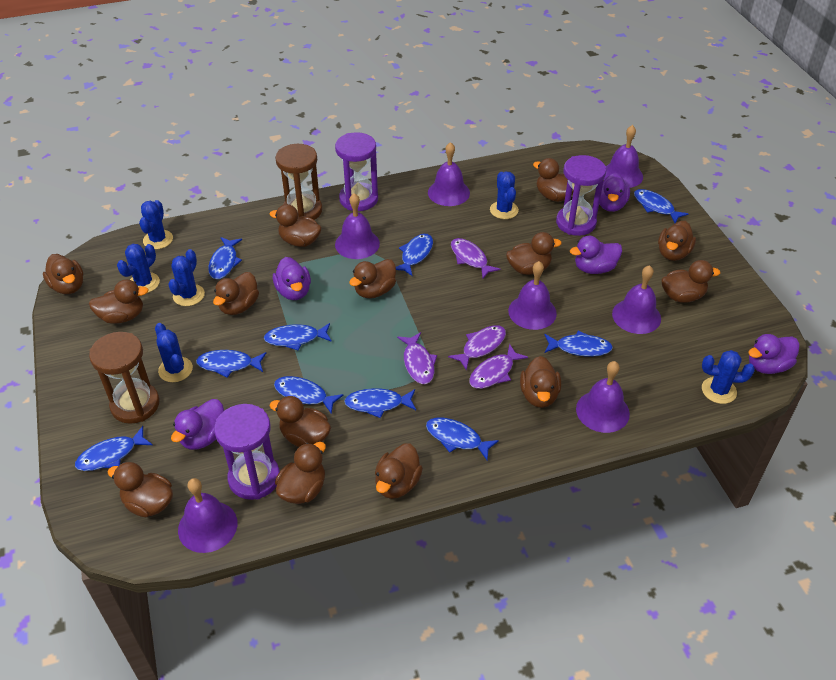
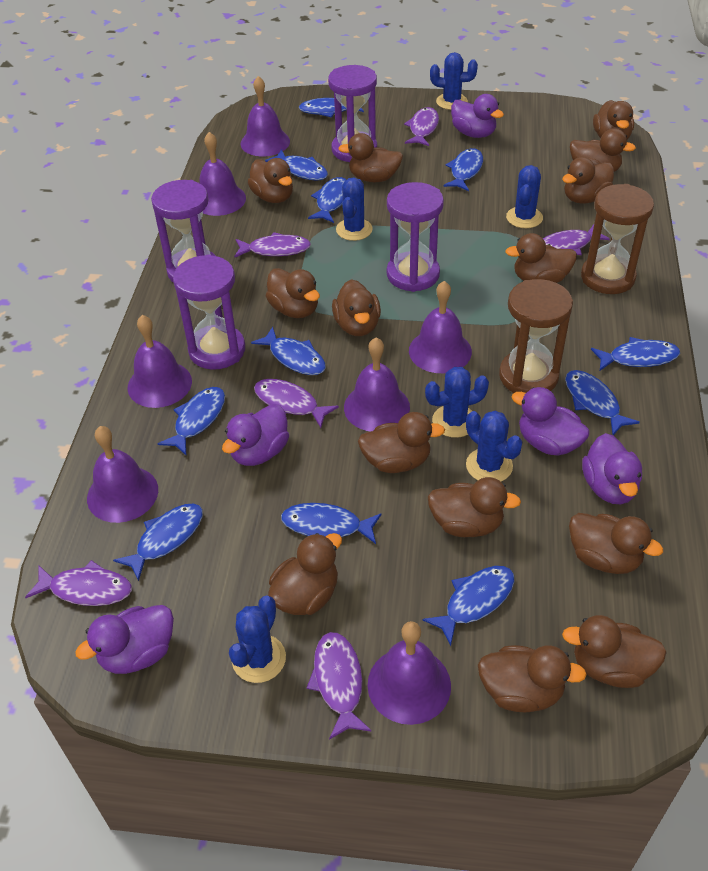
blue fish: 10 -> 11
purple fish: 4 -> 6
purple hourglass: 3 -> 4

